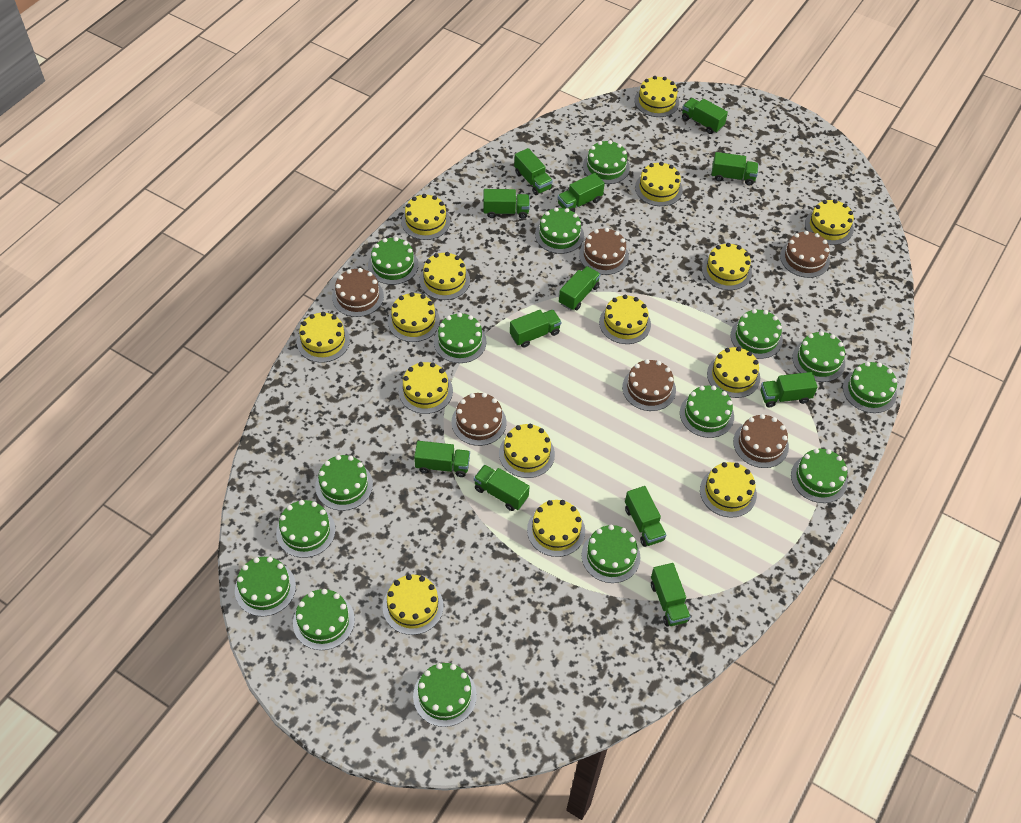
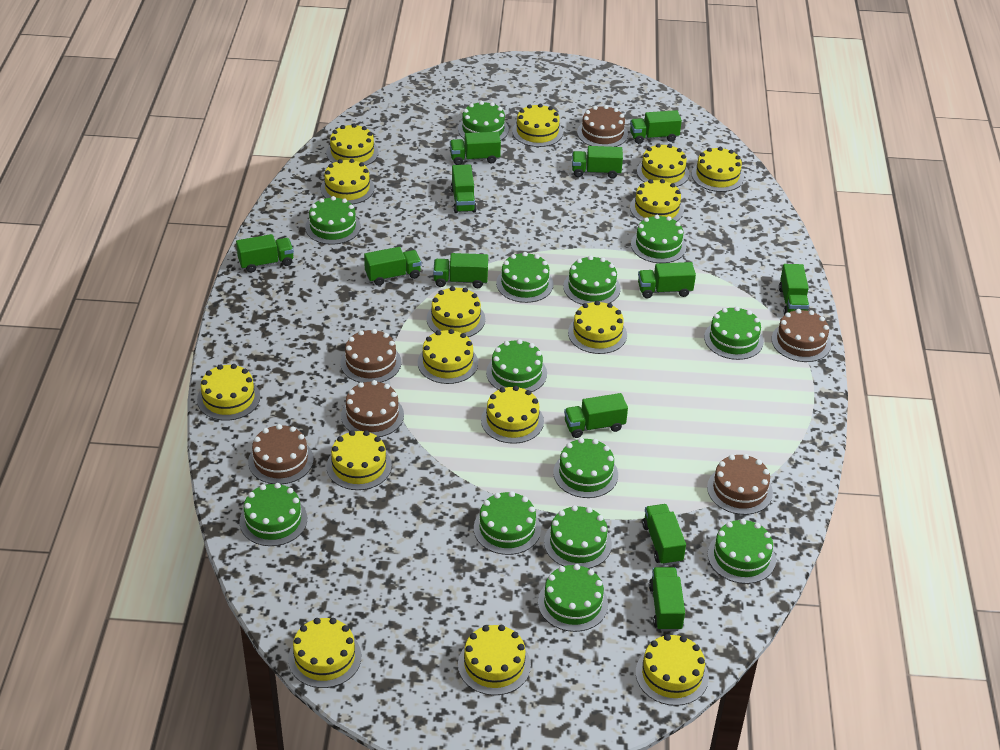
green cake: 15 -> 13

